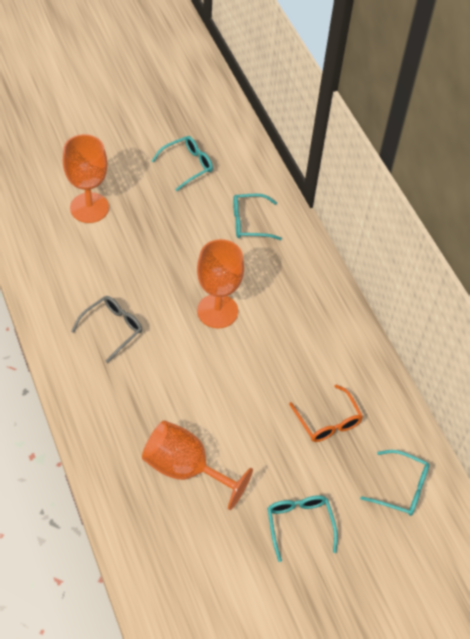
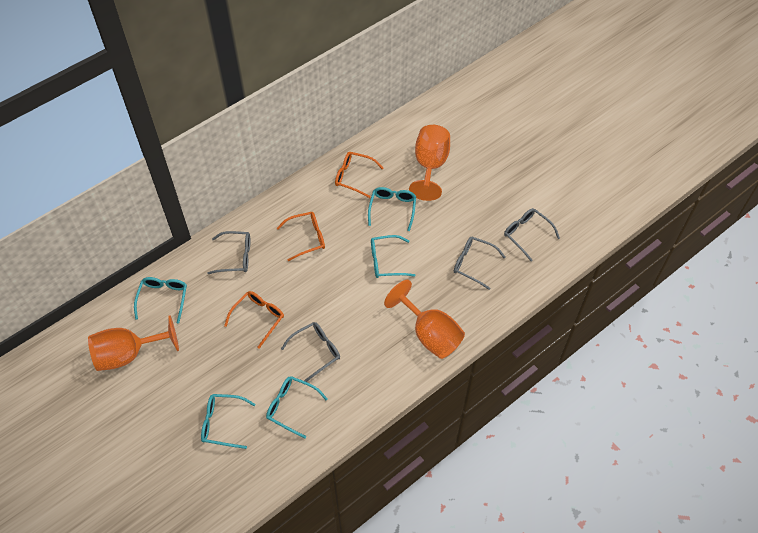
grey glasses: 1 -> 4
orange glasses: 1 -> 3
turquoise glasses: 4 -> 5

